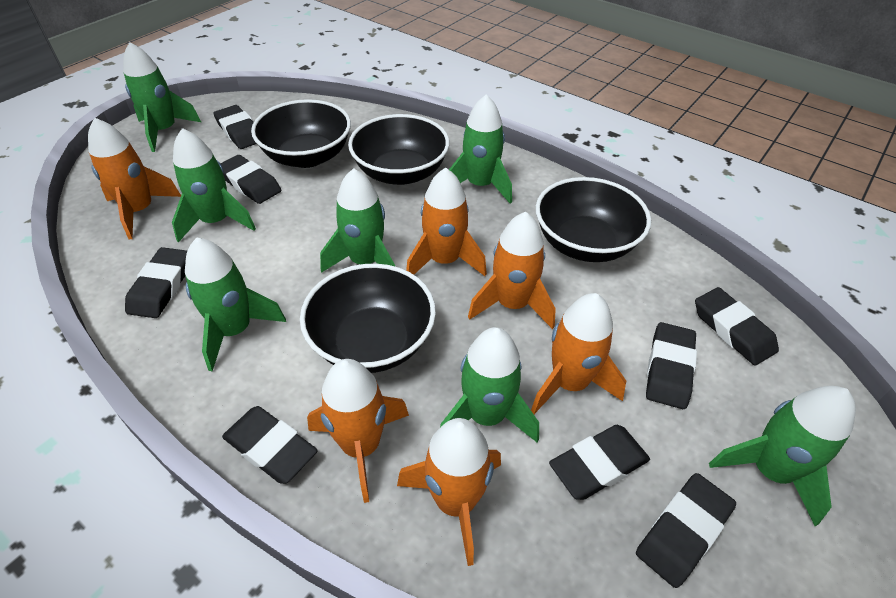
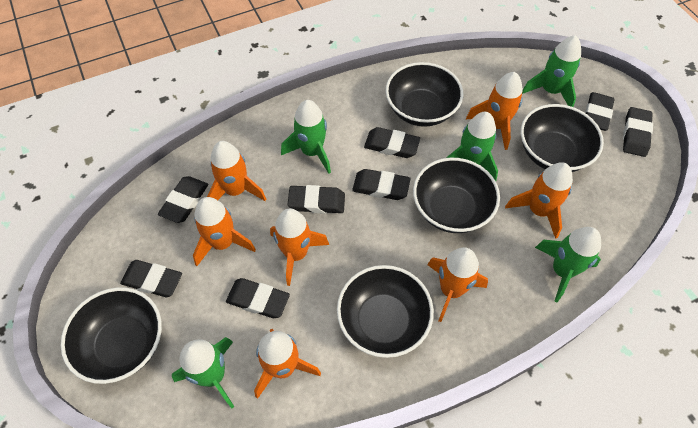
black bowl: 4 -> 5
green rocket: 7 -> 5
orange rocket: 6 -> 7

